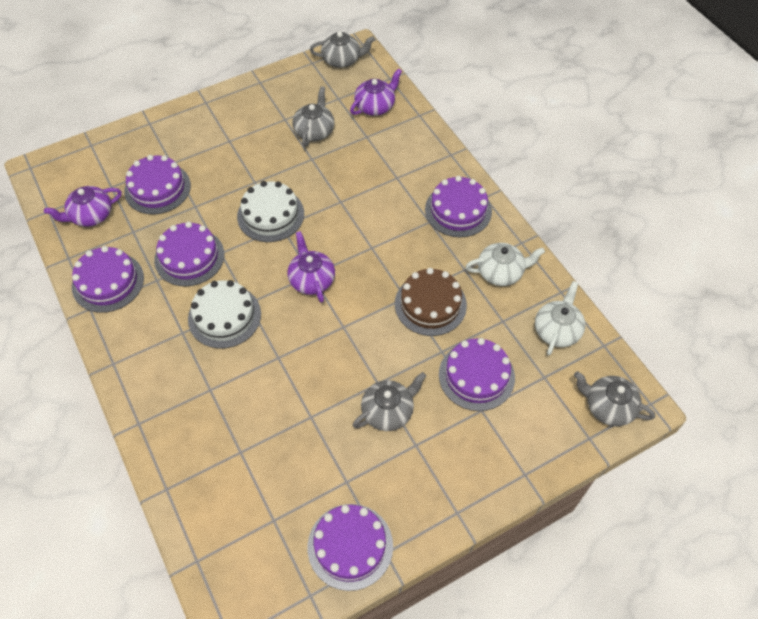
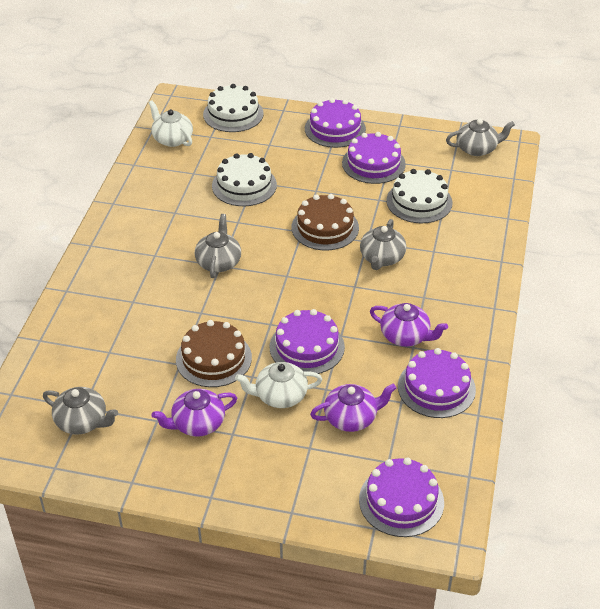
brown cake: 1 -> 2
purple cake: 6 -> 5
white cake: 2 -> 3

